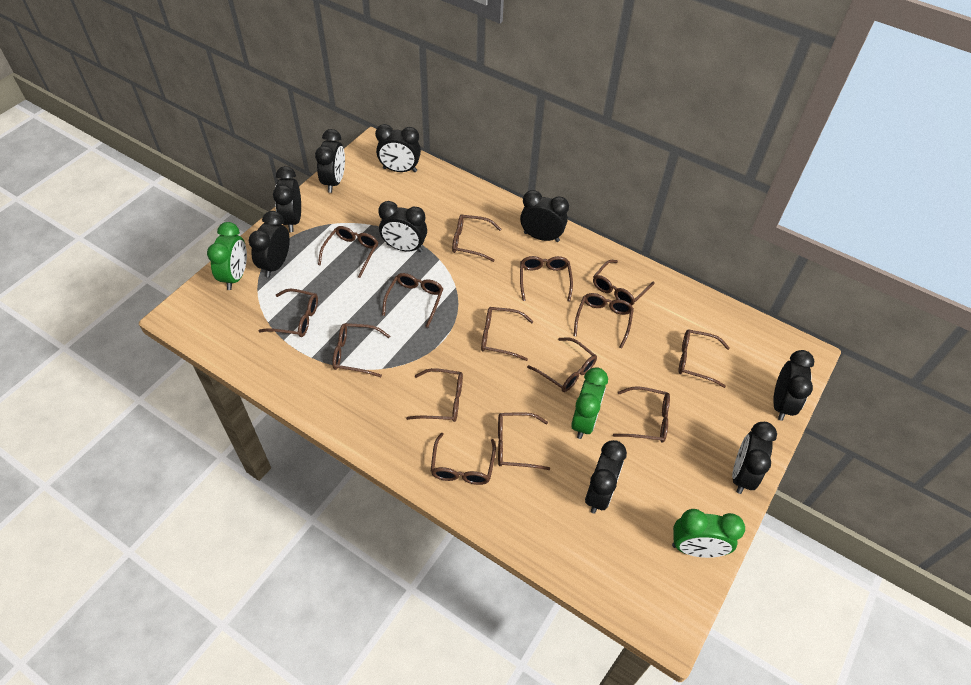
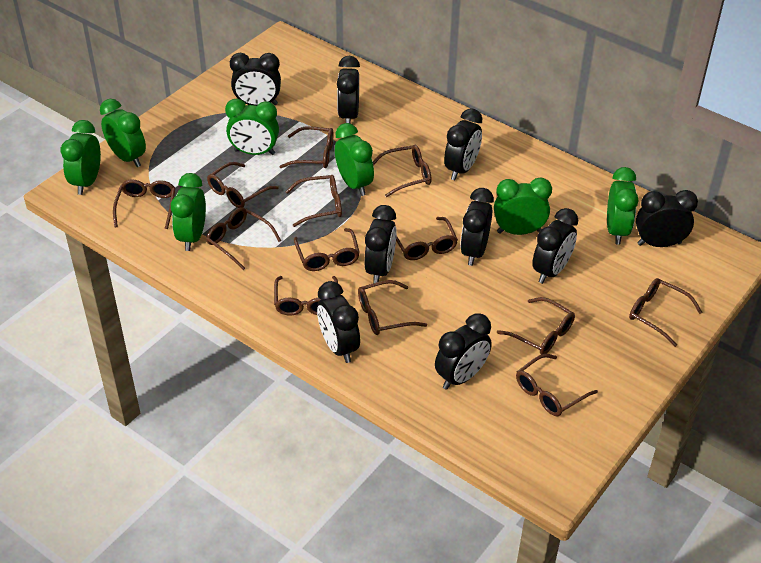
brown glasses: 15 -> 13
green clock: 3 -> 7

